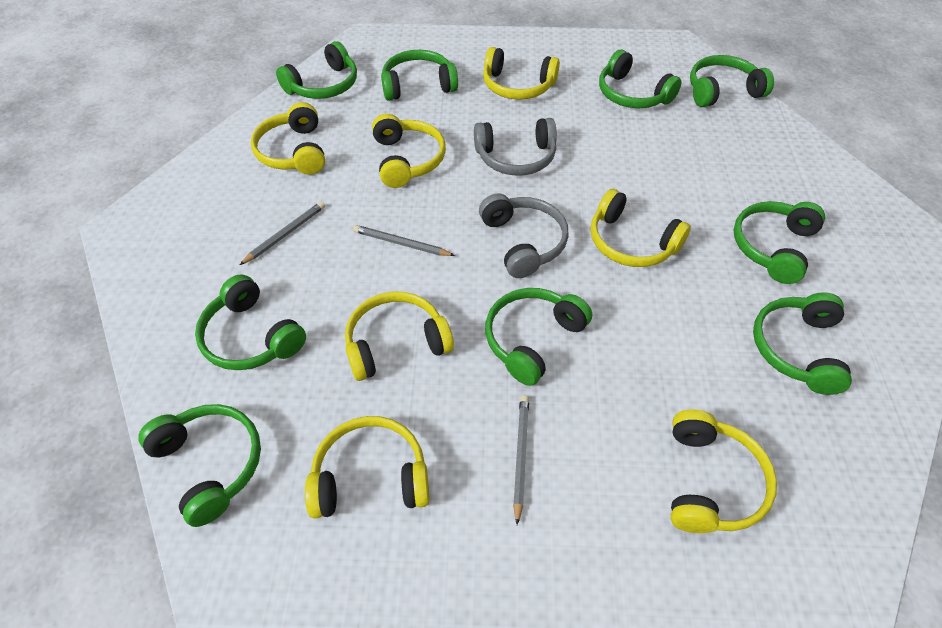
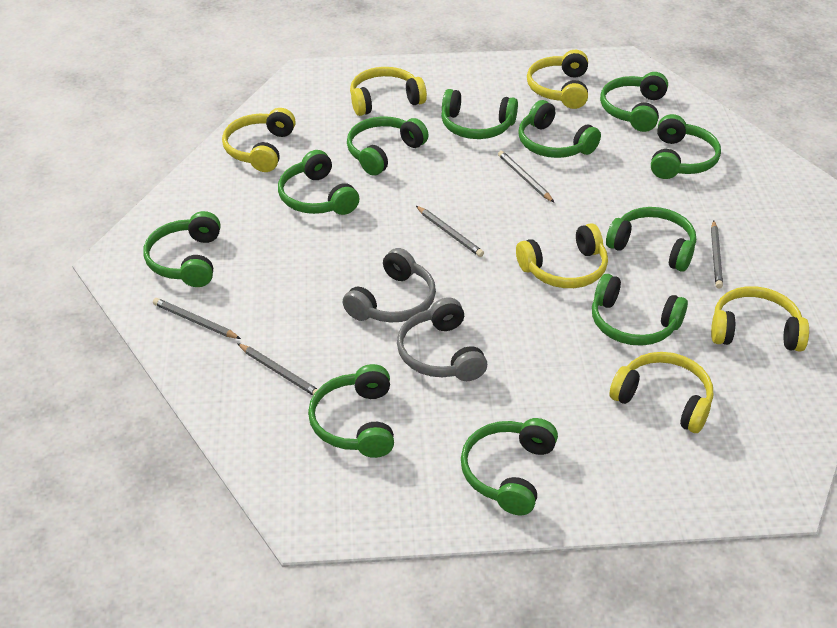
green headphones: 9 -> 11
grey pencil: 3 -> 5
yellow headphones: 7 -> 6

